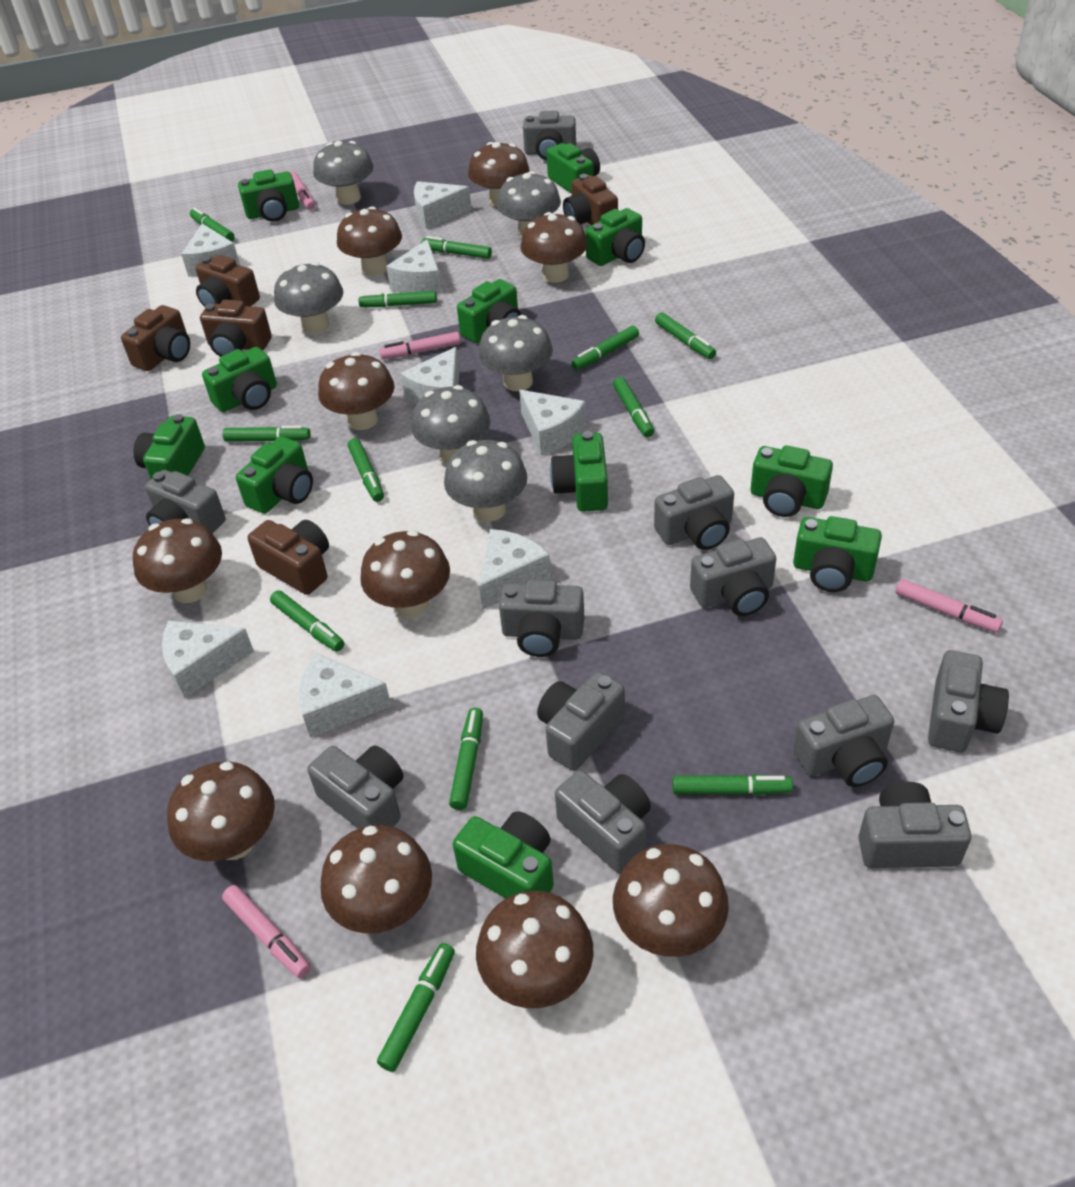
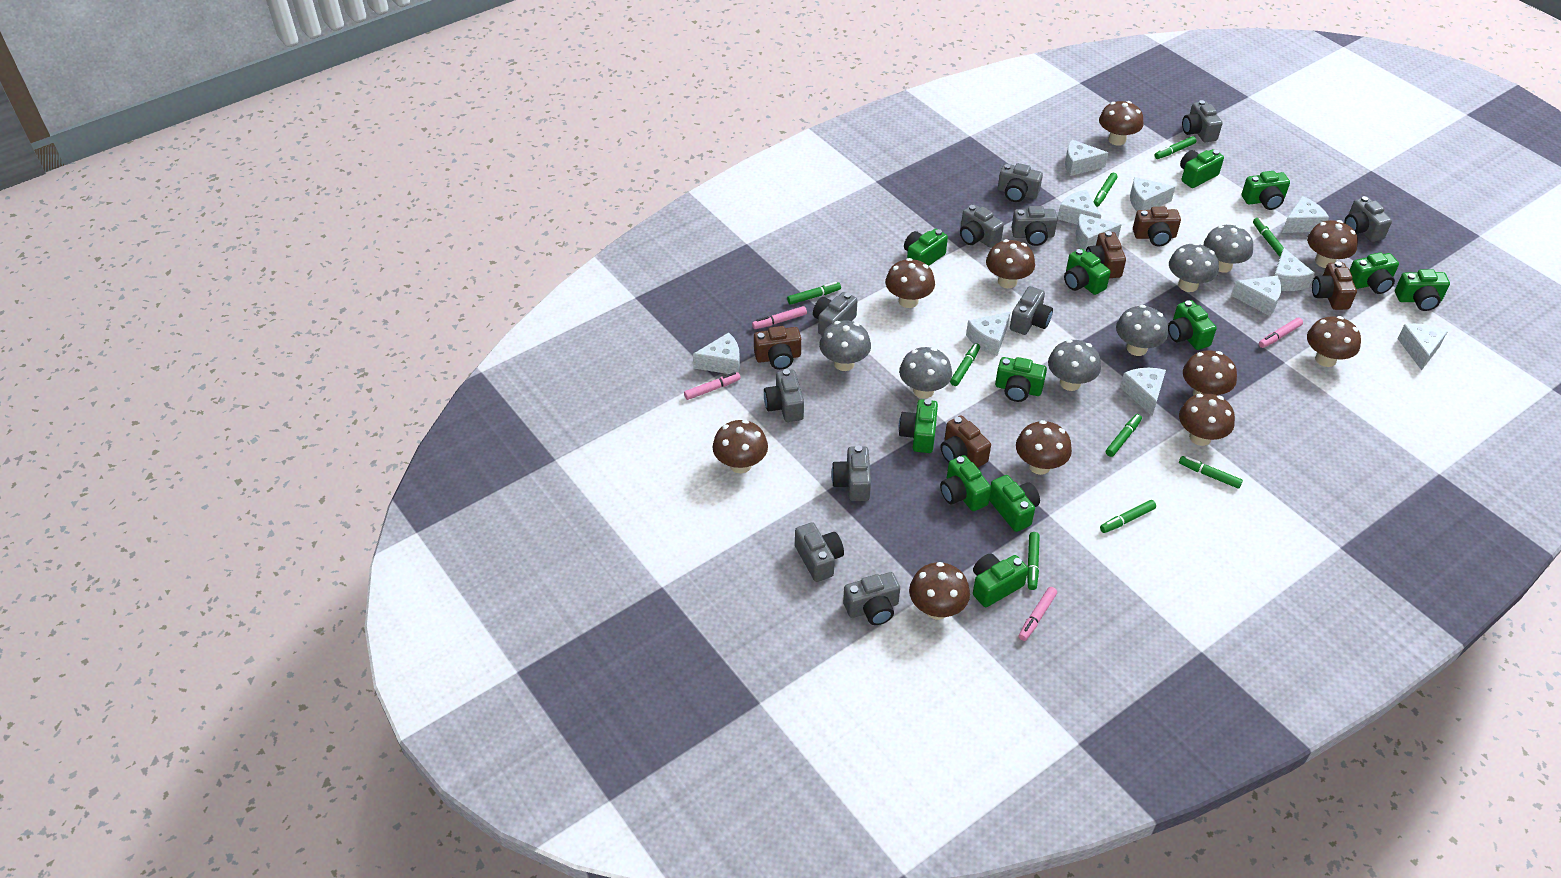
green camera: 11 -> 12
green marker: 12 -> 9
white cheese: 8 -> 11

